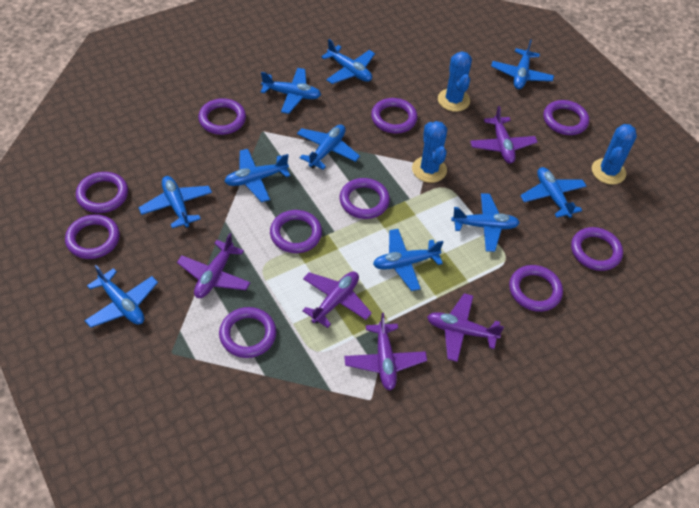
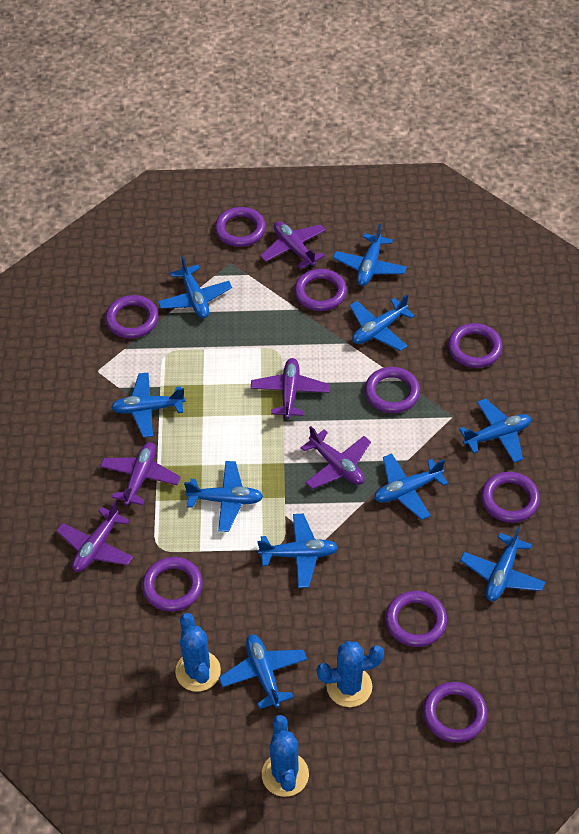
purple ring: 10 -> 9

